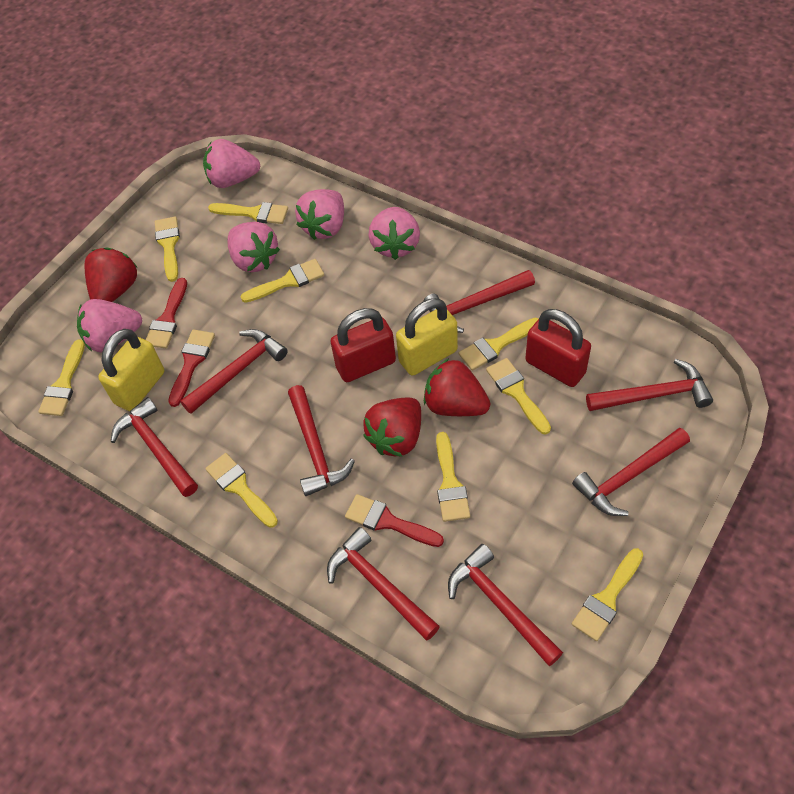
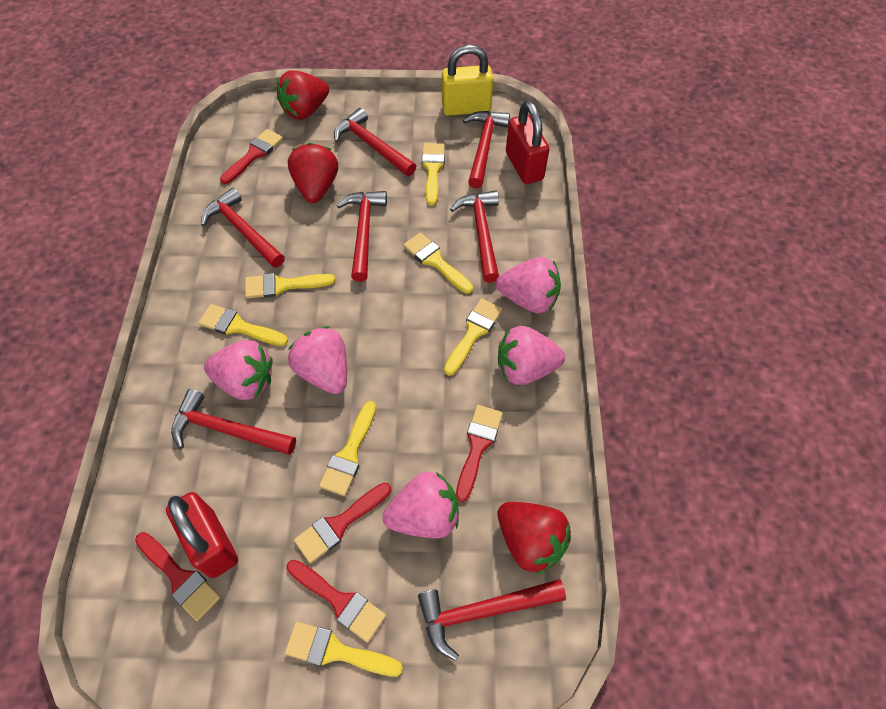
red brush: 3 -> 5
red hammer: 8 -> 7
yellow brush: 9 -> 7
yellow padlock: 2 -> 1

